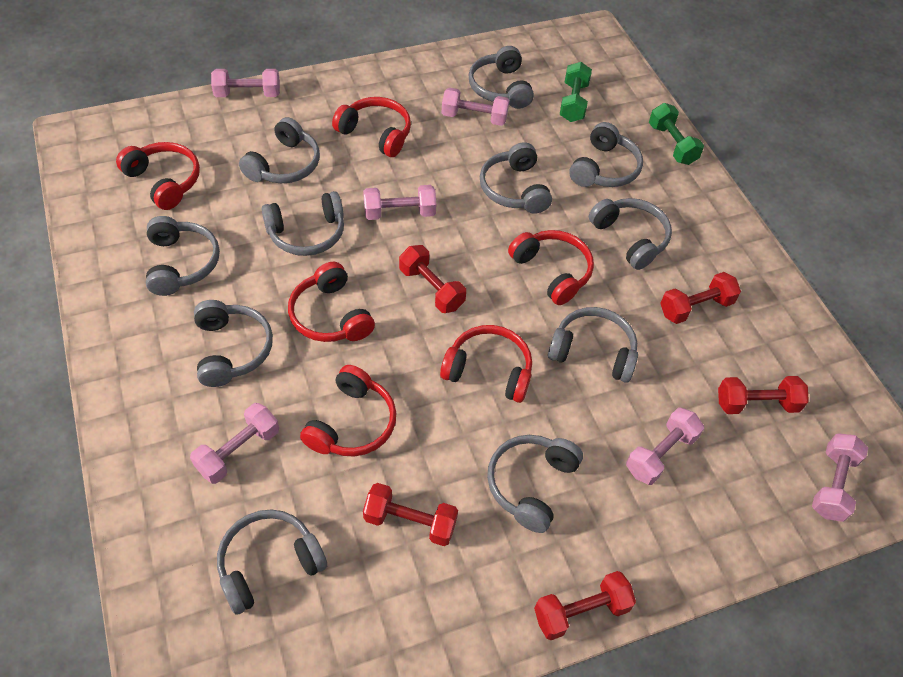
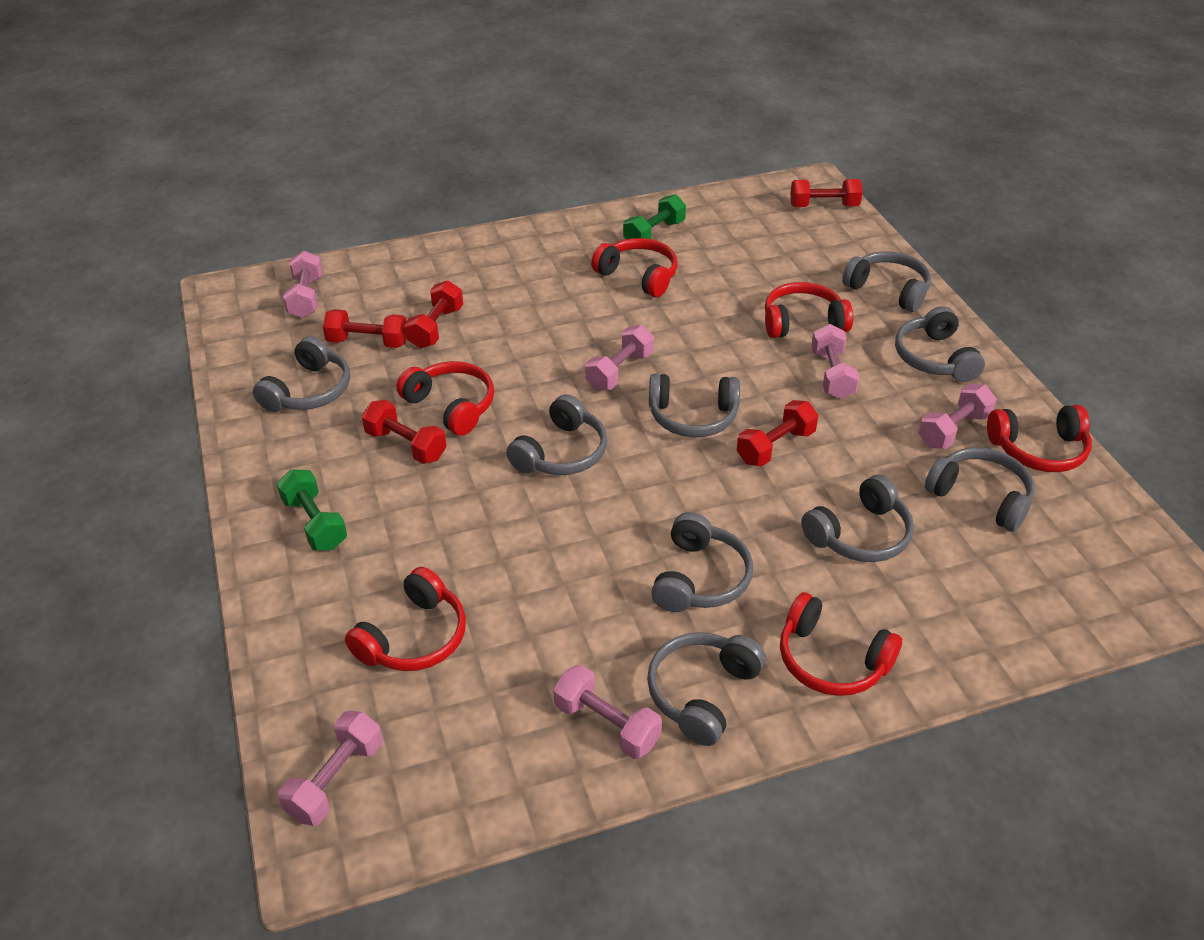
grey headphones: 11 -> 9

